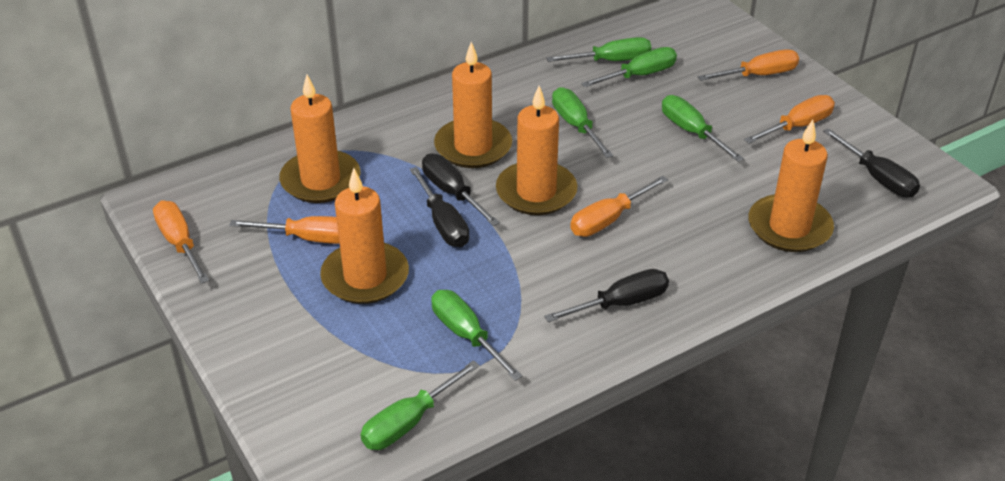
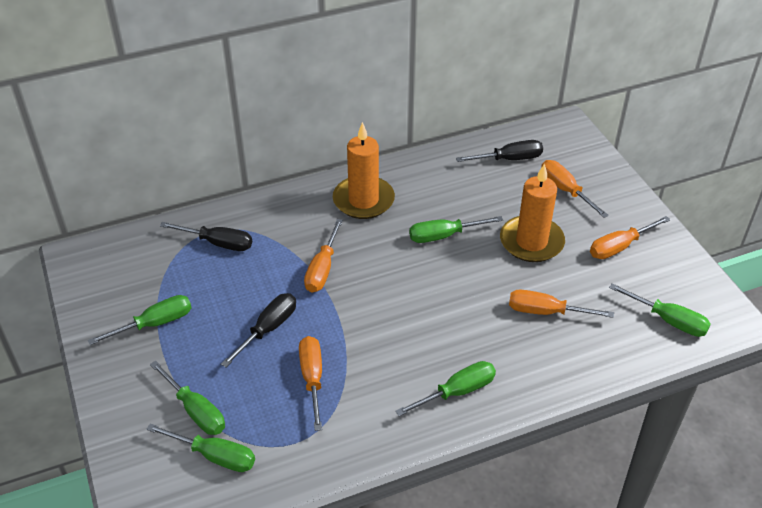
black screwdriver: 4 -> 3
orange candle: 5 -> 2

